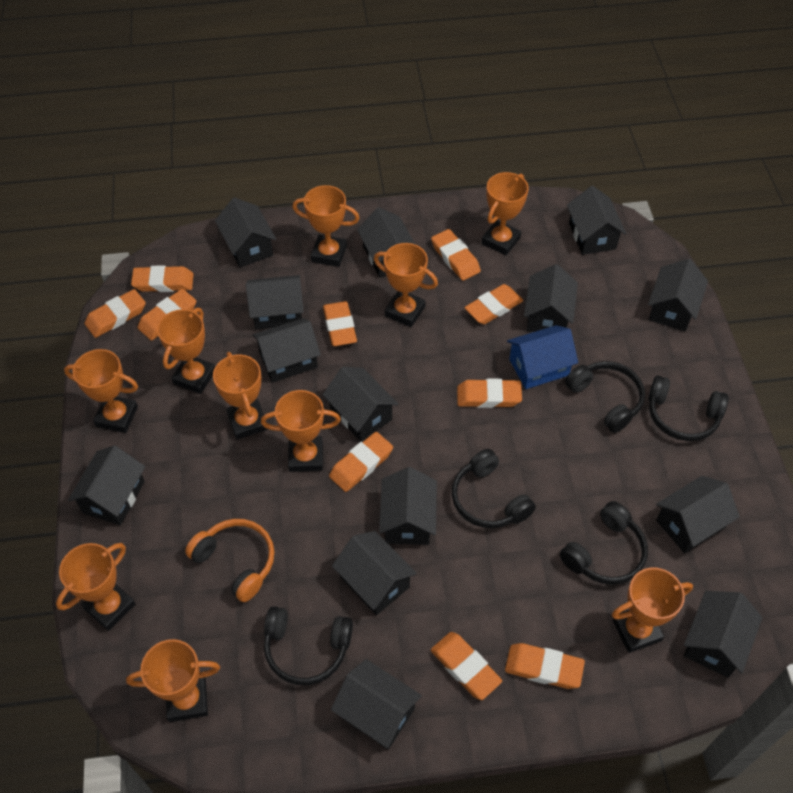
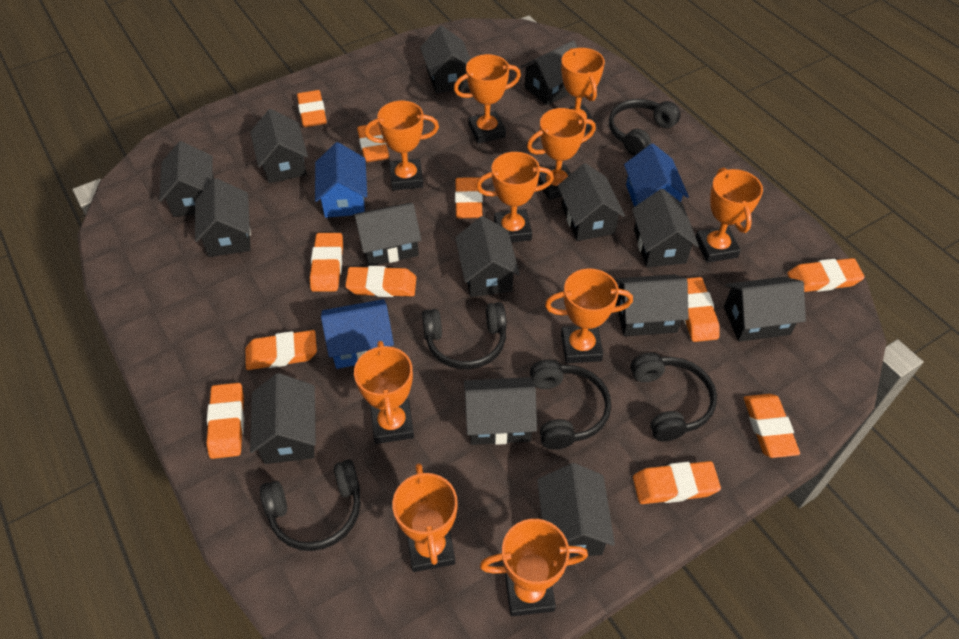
blue house: 1 -> 3
orange eraser: 10 -> 11
orange headphones: 1 -> 0

